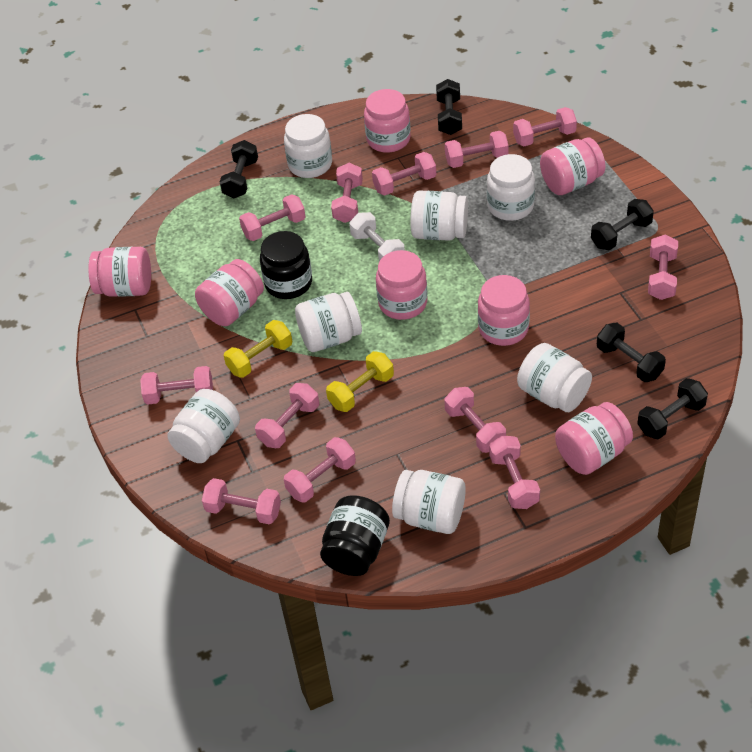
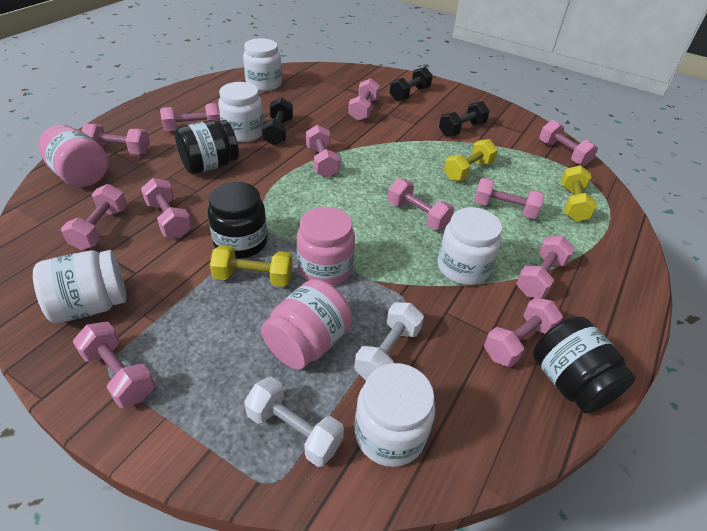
black dumbbell: 5 -> 3
black jar: 2 -> 3
pink jar: 7 -> 3
white dumbbell: 1 -> 2
white jar: 7 -> 5
yellow dumbbell: 2 -> 3

